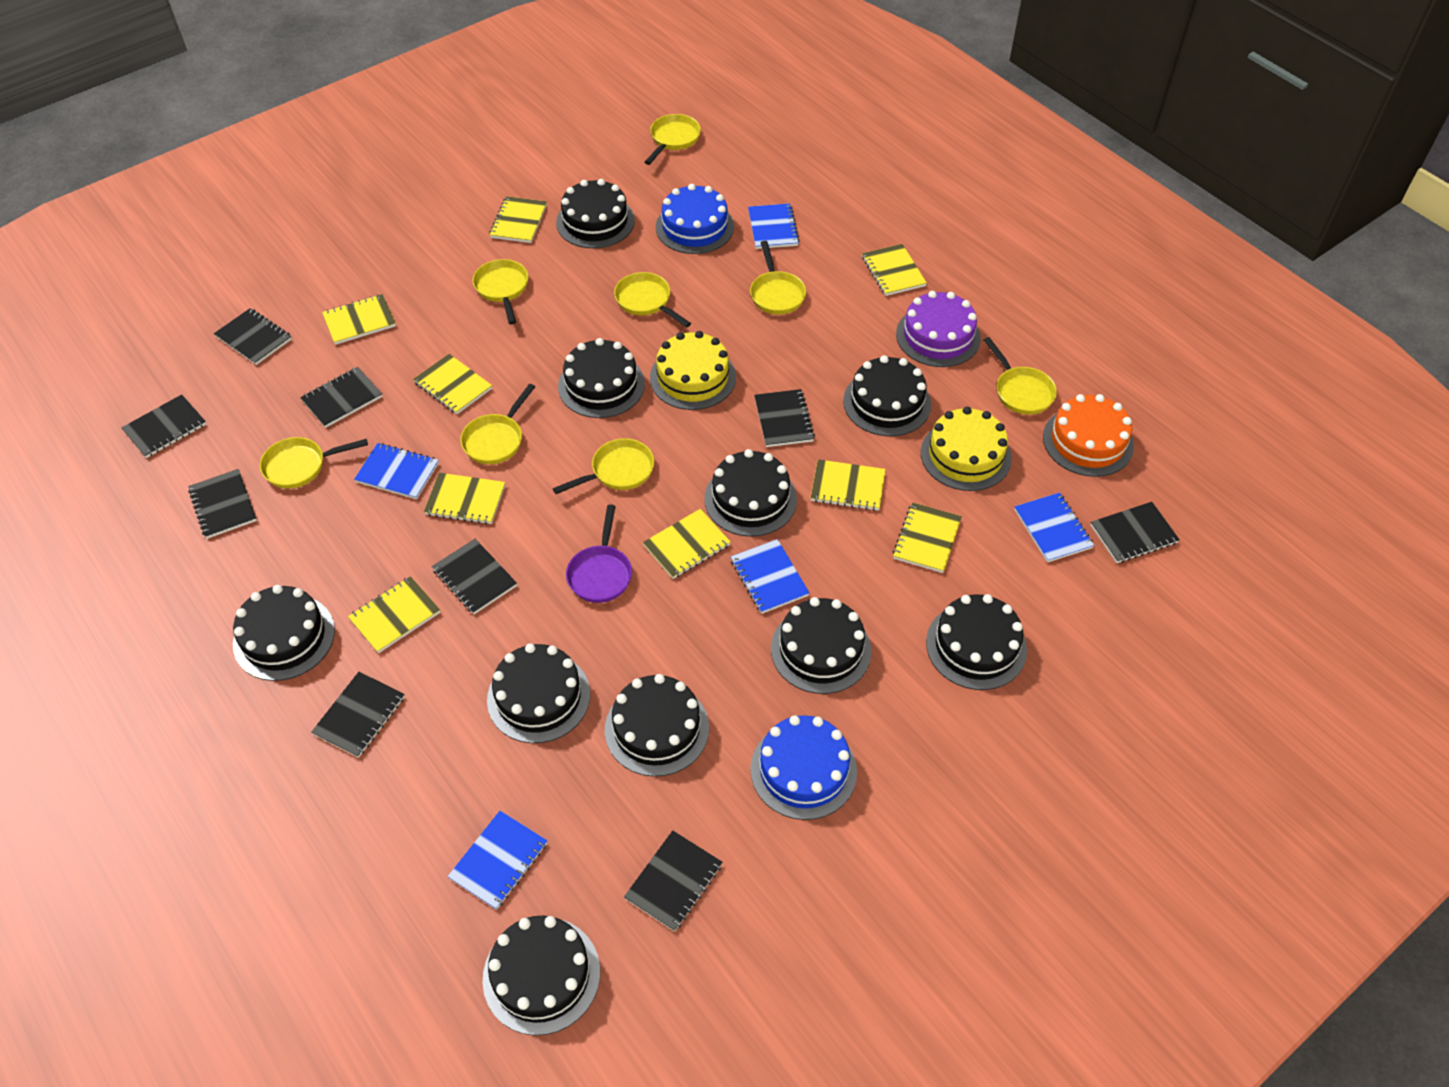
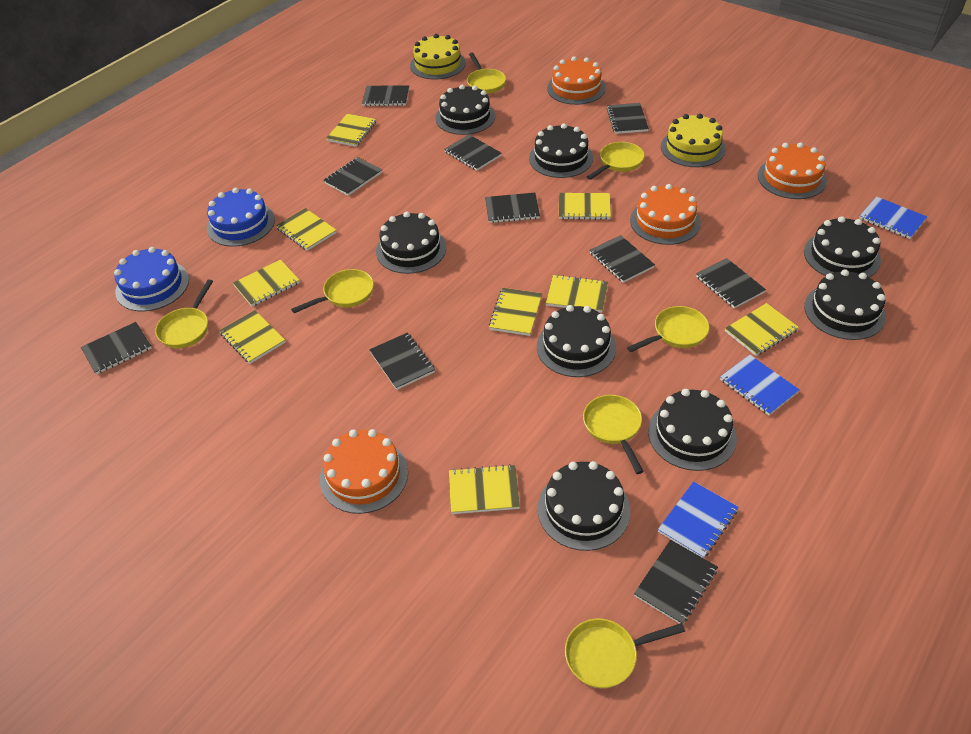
black cake: 10 -> 8
black notebook: 9 -> 10
blue notebook: 5 -> 3
orange cake: 1 -> 4
purple cake: 1 -> 0
purple pan: 1 -> 0
yellow pan: 8 -> 7

